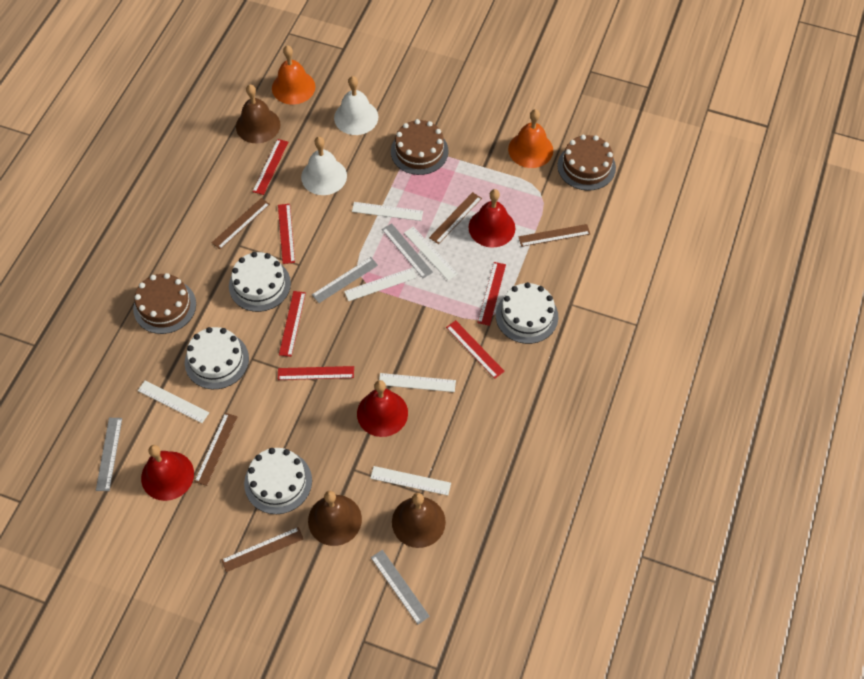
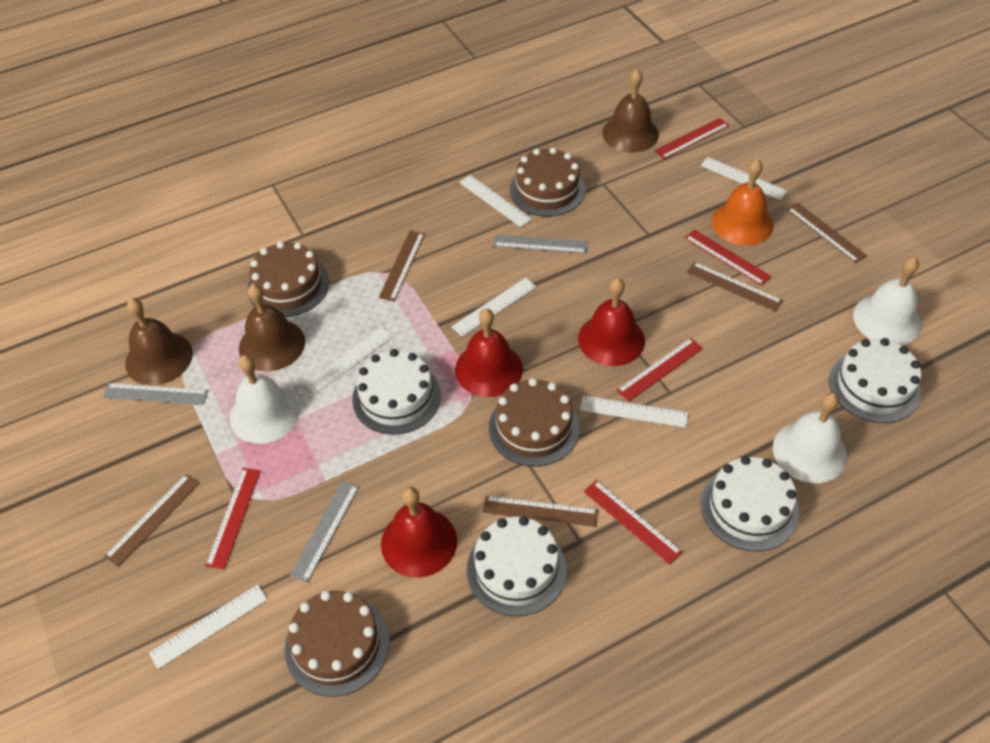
brown cake: 3 -> 4
grey ruler: 4 -> 3
orange bell: 2 -> 1
red ruler: 6 -> 5
white bell: 2 -> 3

